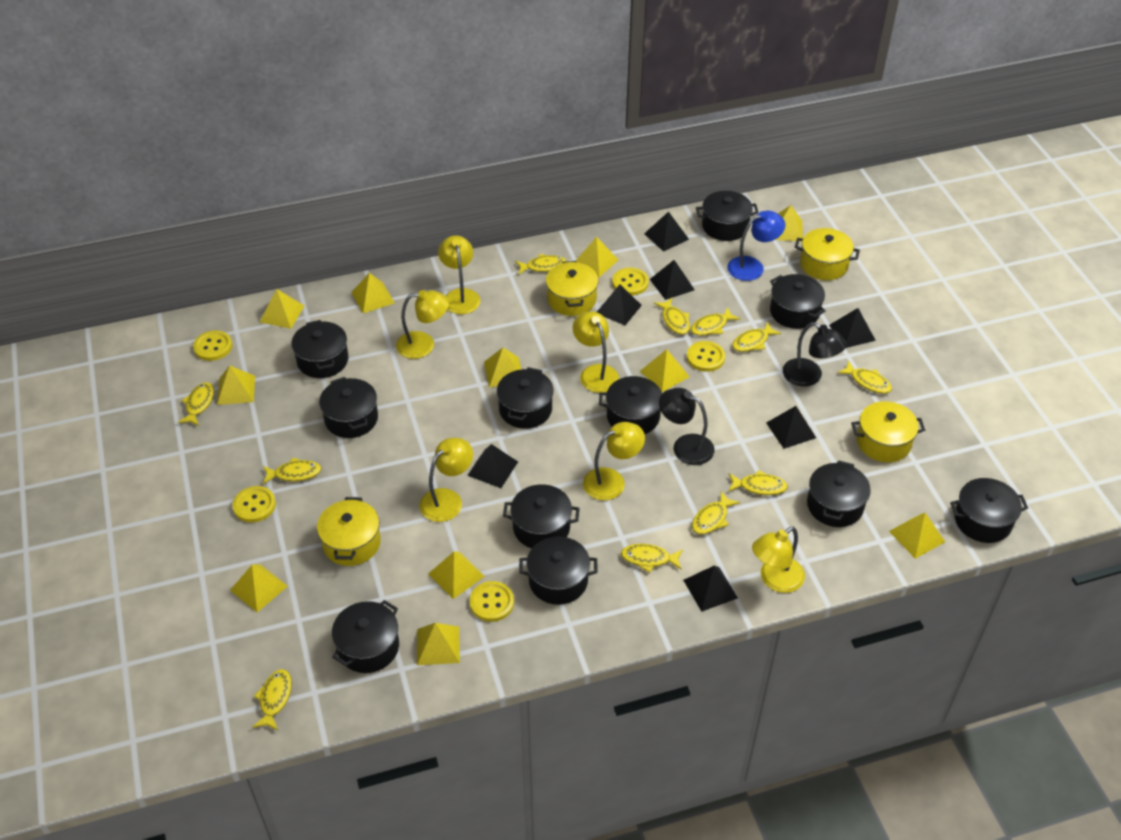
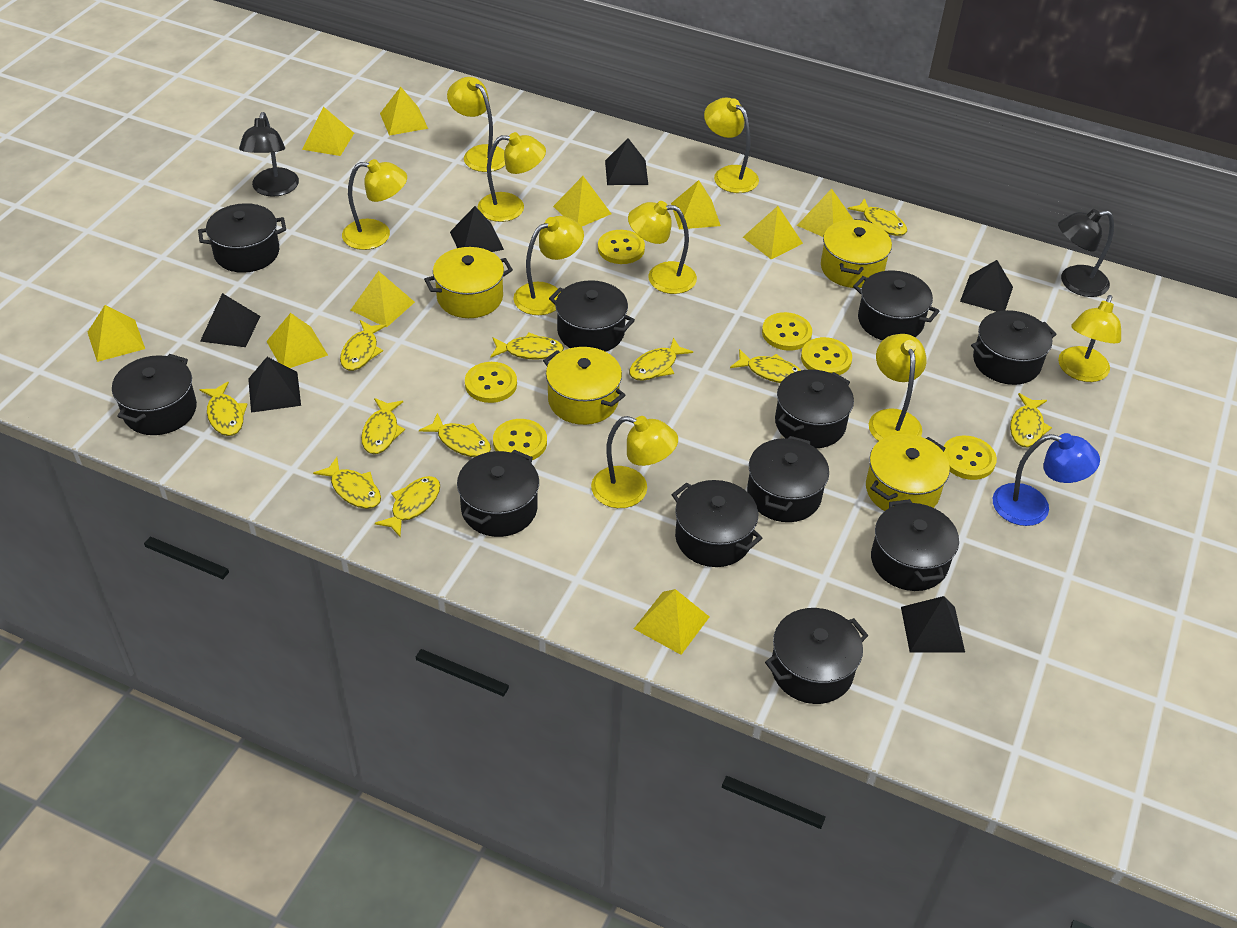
black pyramid: 7 -> 6
yellow button: 5 -> 6
yellow lamp: 6 -> 9
yellow pyramid: 11 -> 10

